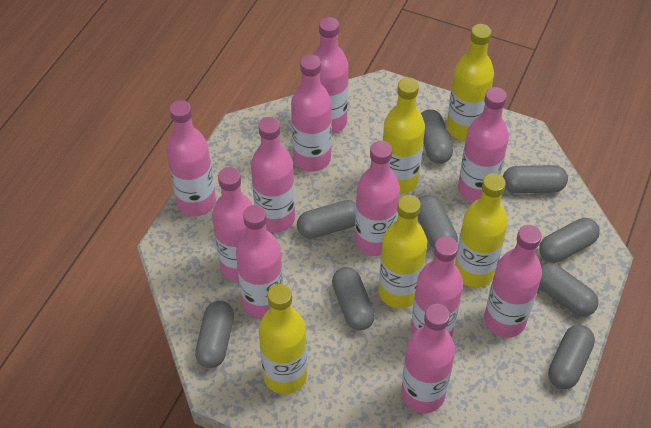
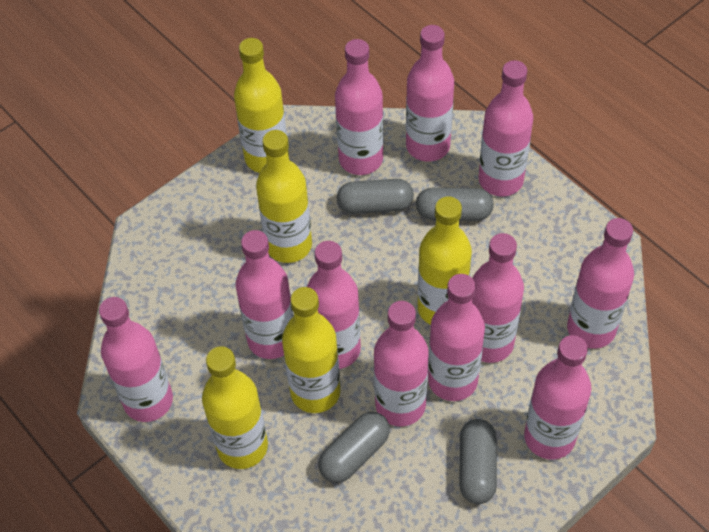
grey capsule: 9 -> 4

